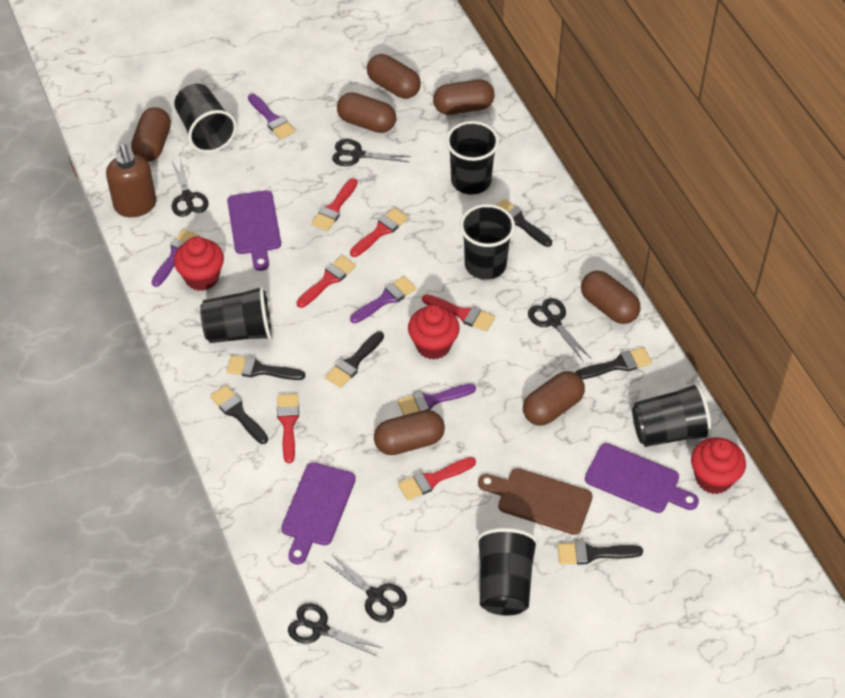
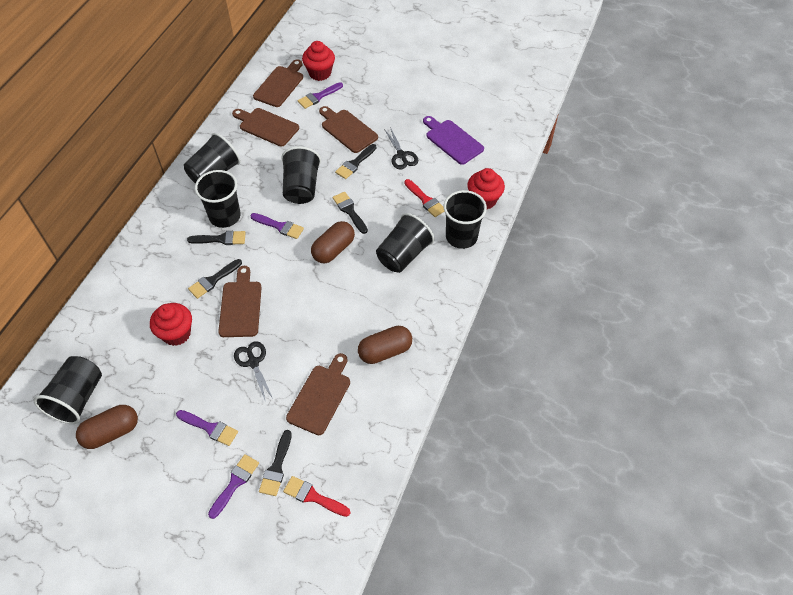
black brush: 6 -> 5
black scissors: 5 -> 2
brown capsule: 7 -> 3
brown cutting board: 1 -> 5
brown soap dispenser: 1 -> 0
purple cutting board: 3 -> 1
red brush: 6 -> 2

